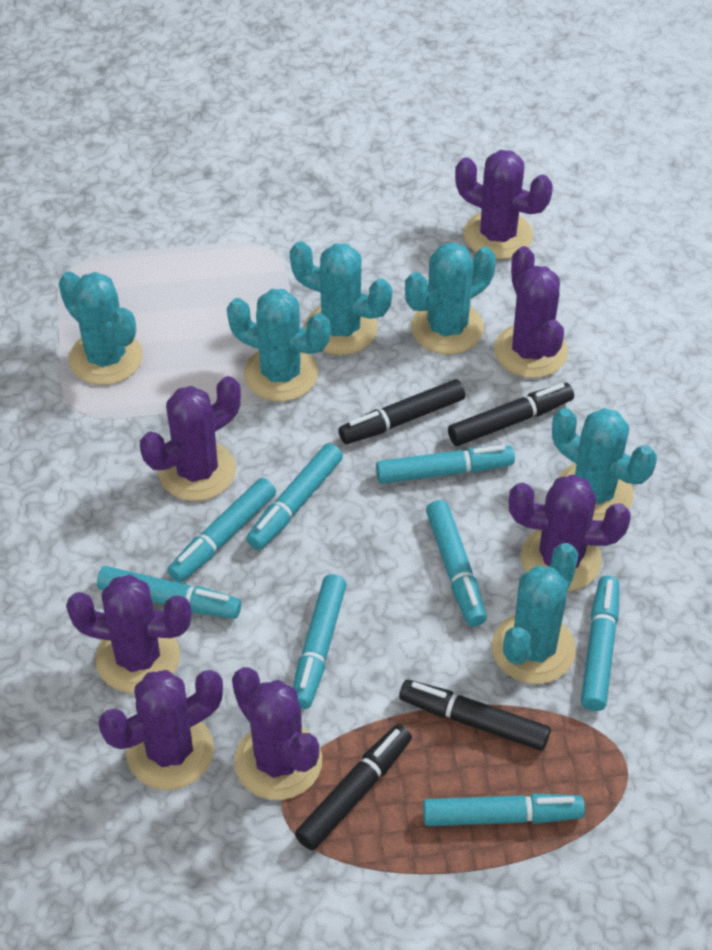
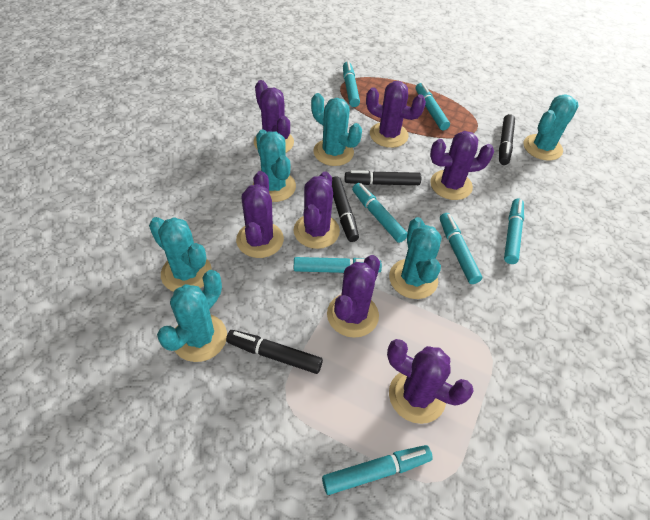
turquoise marker: 8 -> 7

